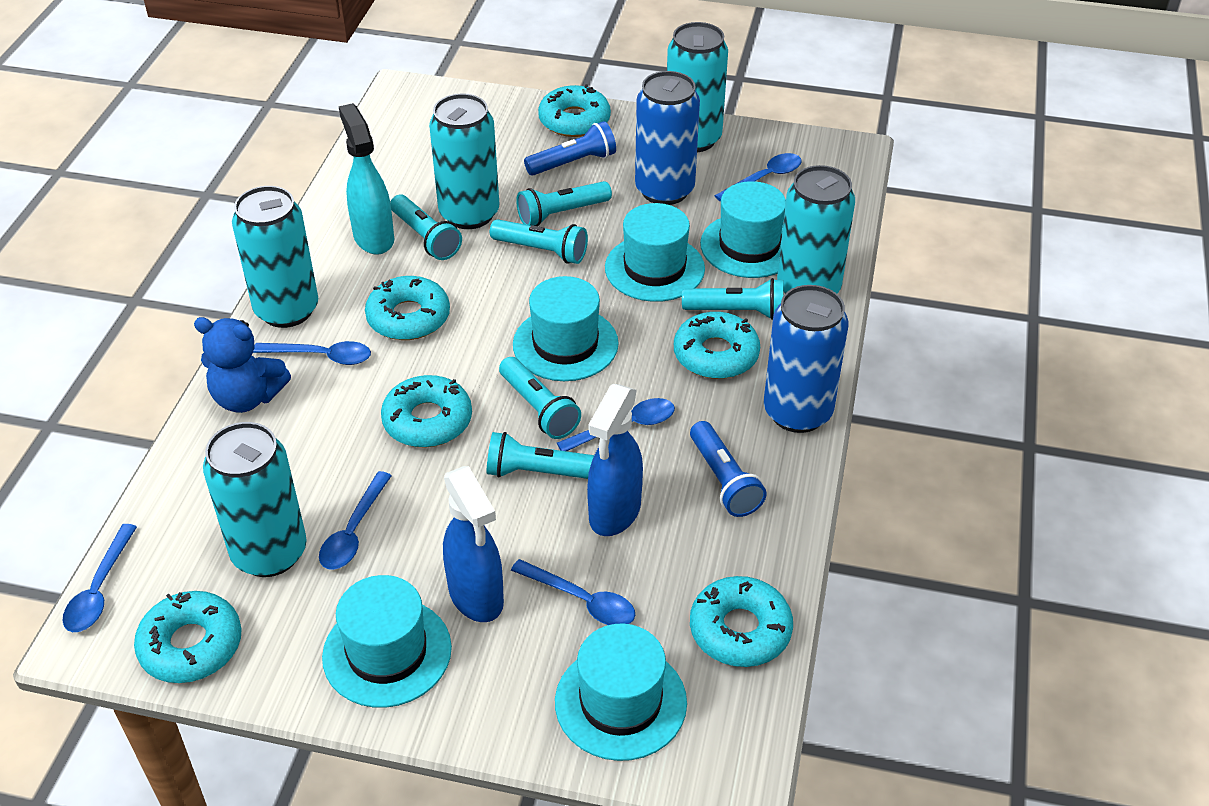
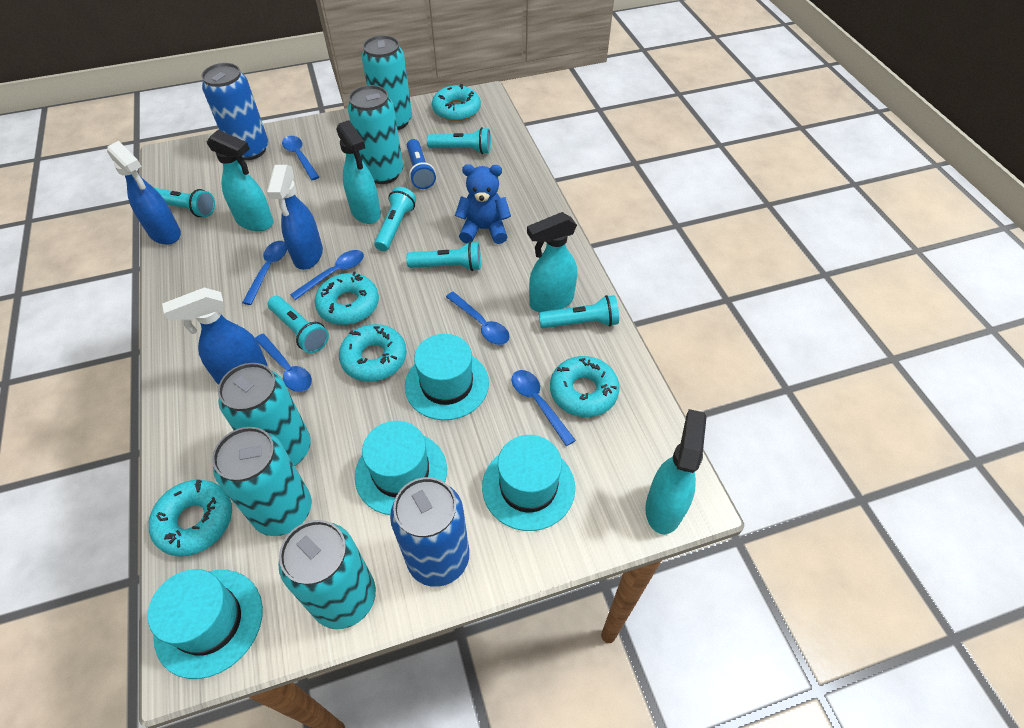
blue flashlight: 2 -> 1
blue spray bottle: 2 -> 3
turquoise donut: 6 -> 5
turquoise hat: 5 -> 4
turquoise spray bottle: 1 -> 4

